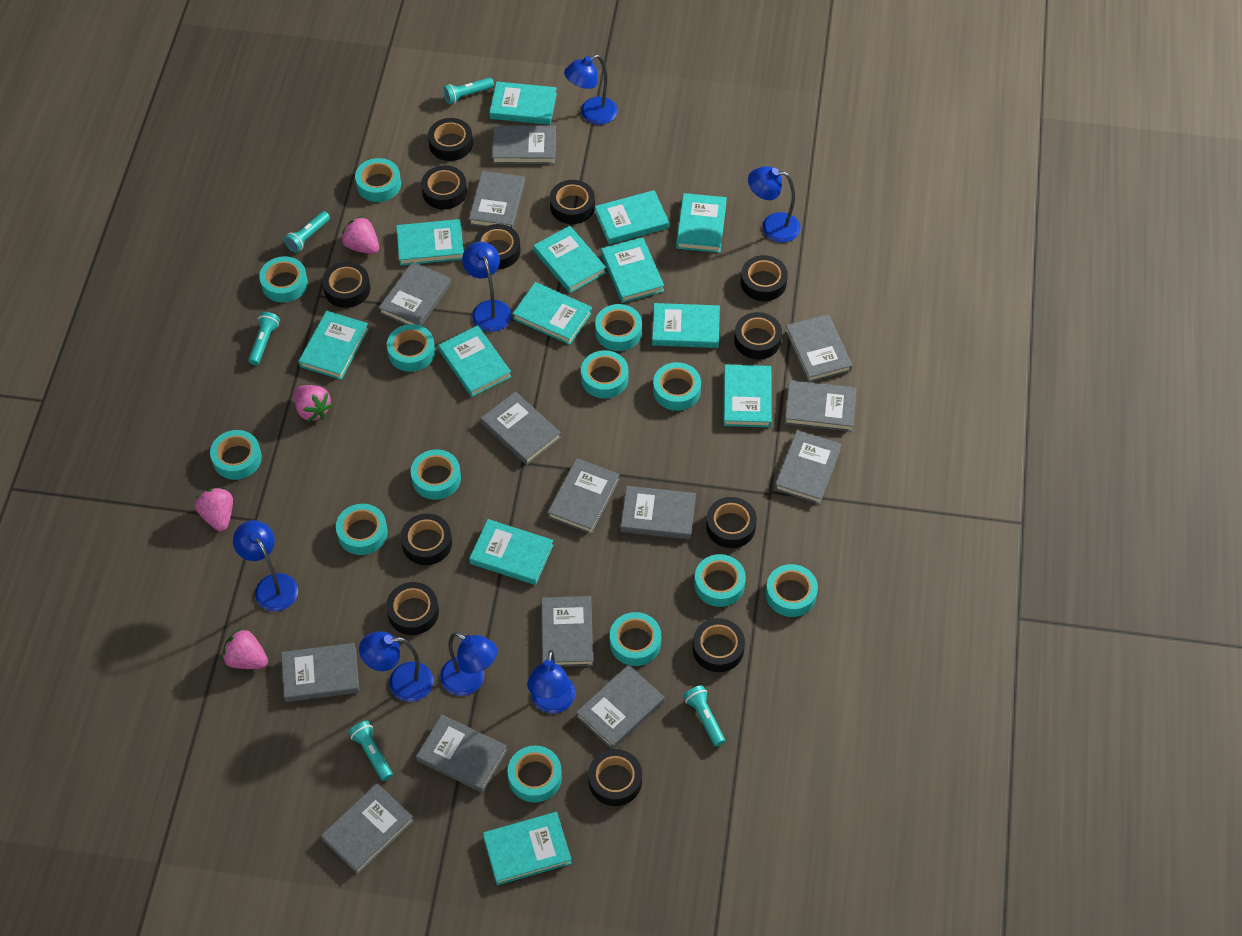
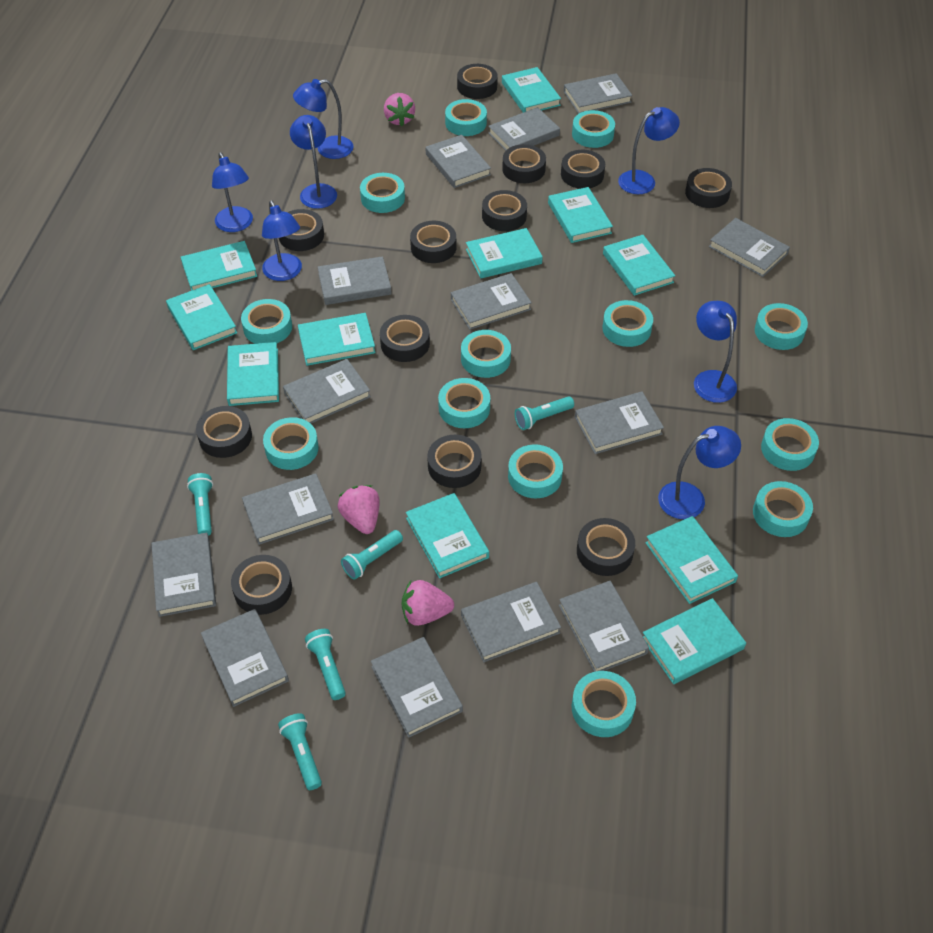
pink strawberry: 4 -> 3
turquoise book: 13 -> 11

